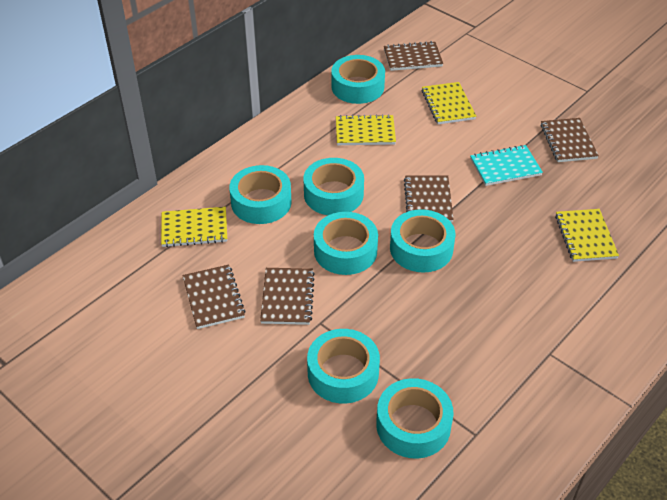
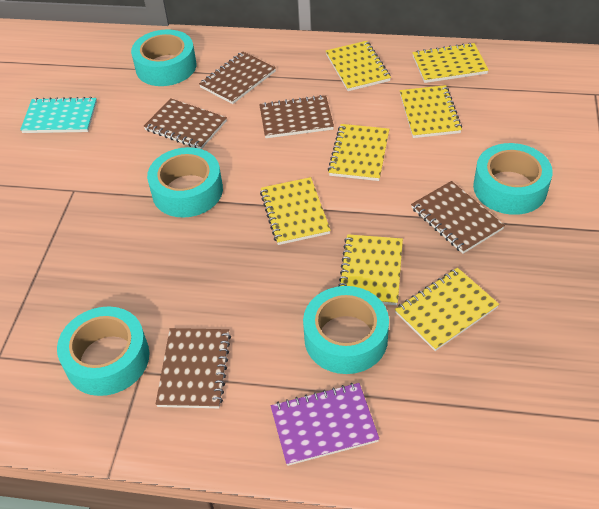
purple notebook: 0 -> 1
turquoise tape: 7 -> 5
yellow notebook: 4 -> 7

